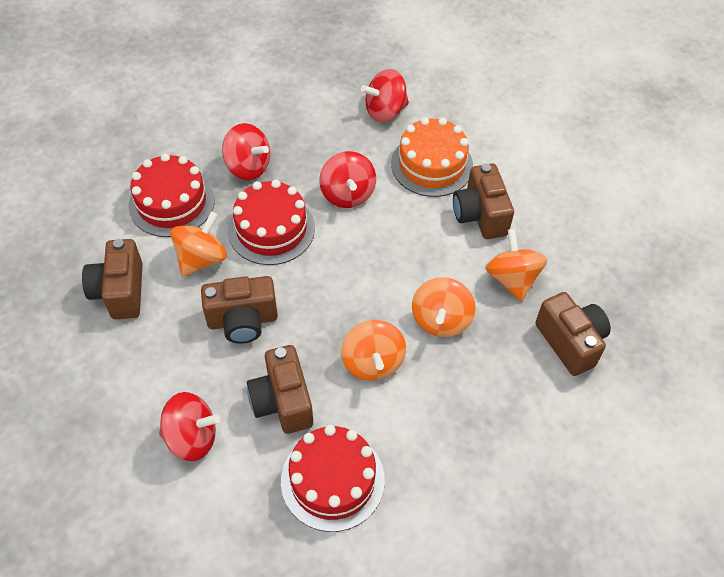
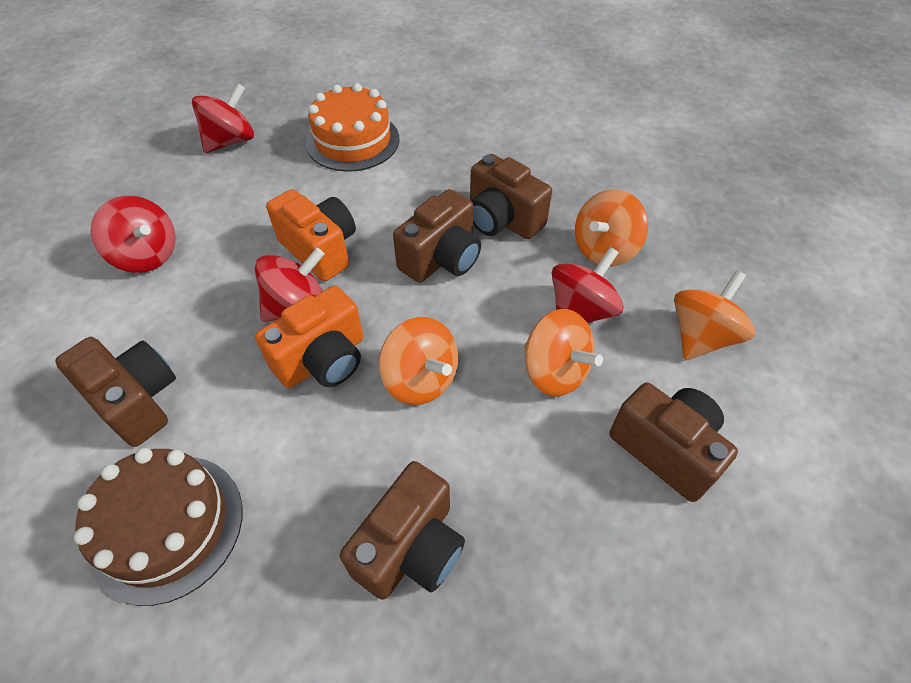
brown cake: 0 -> 1
orange camera: 0 -> 2
red cake: 3 -> 0

